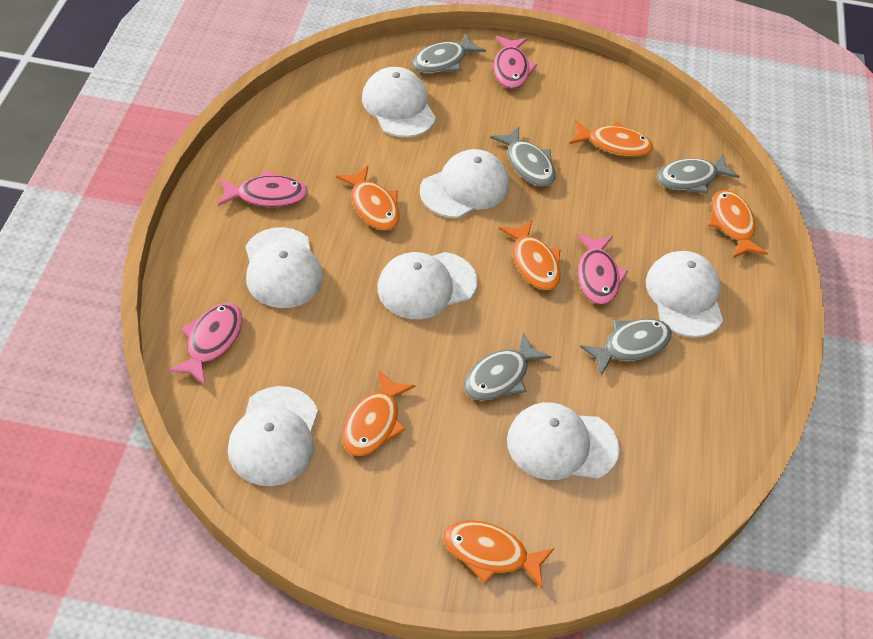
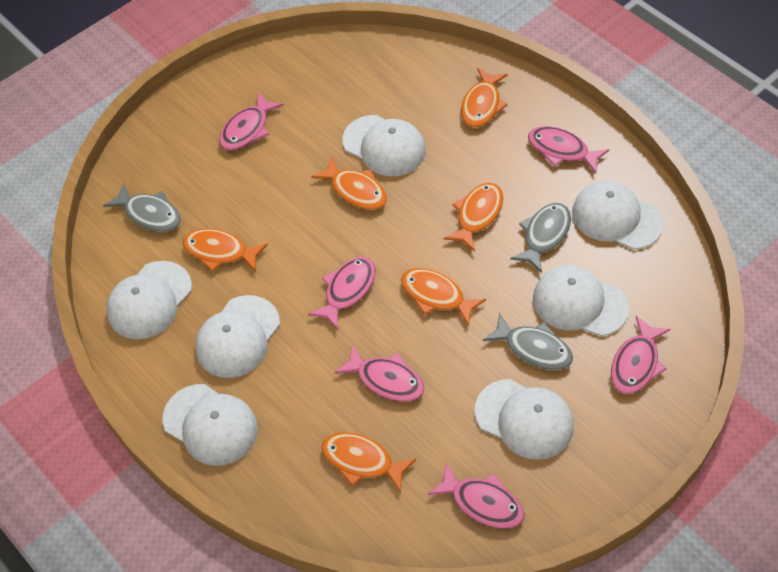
grey fish: 5 -> 3
pink fish: 4 -> 6

